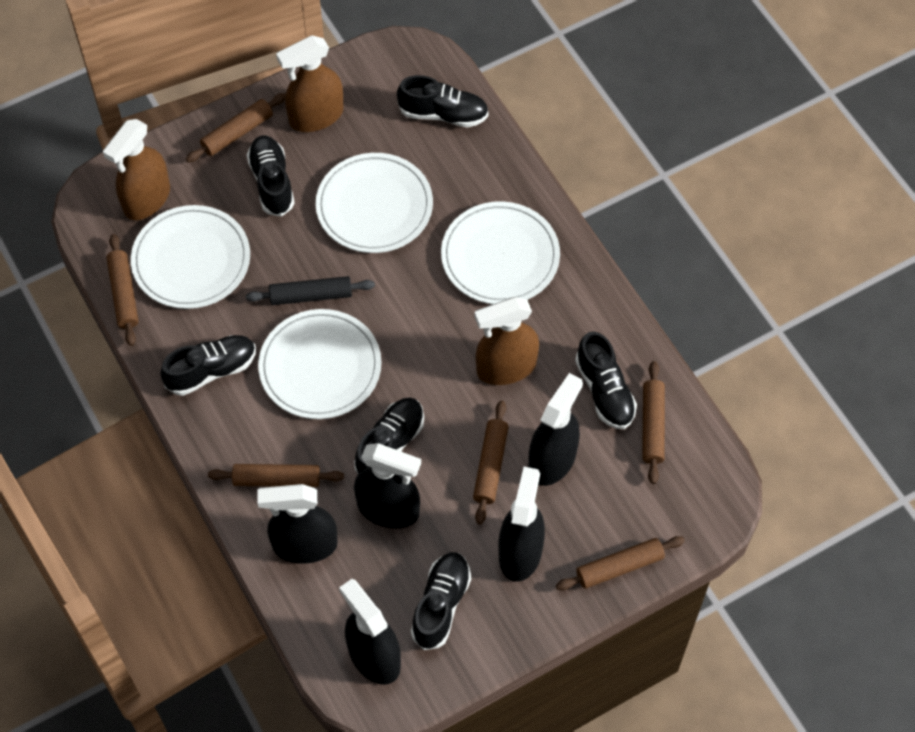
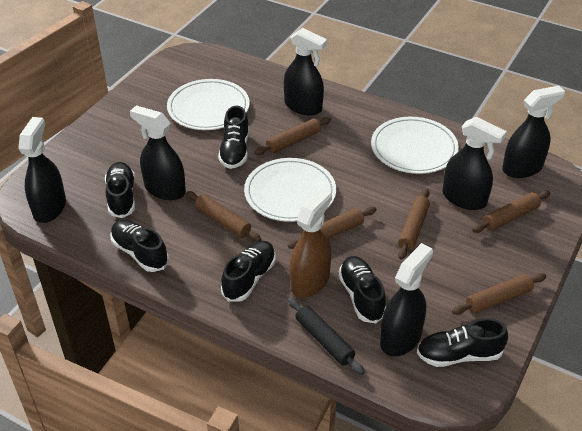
black spray bottle: 5 -> 6
brown spray bottle: 3 -> 1
white plate: 4 -> 3

